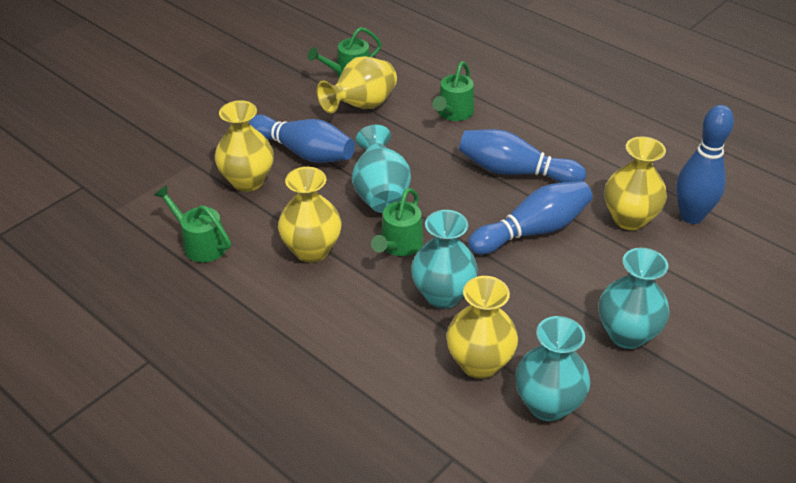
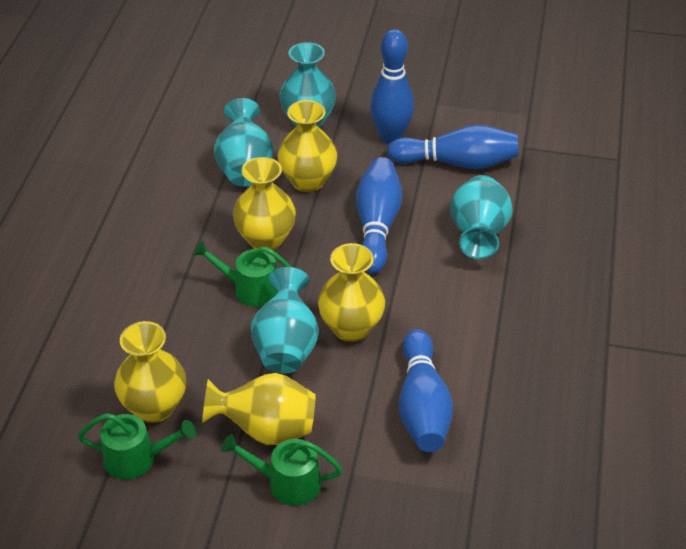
green watering can: 4 -> 3

